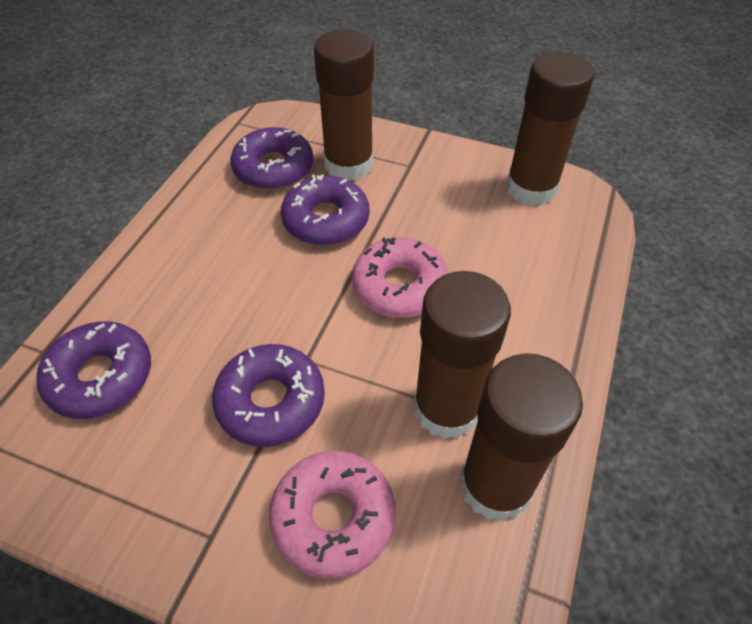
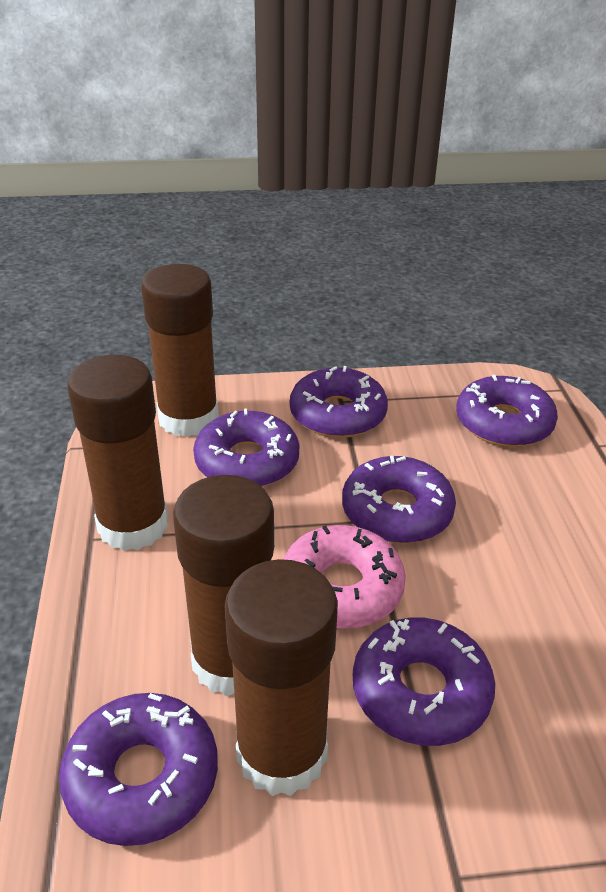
pink donut: 2 -> 1
purple donut: 4 -> 6

